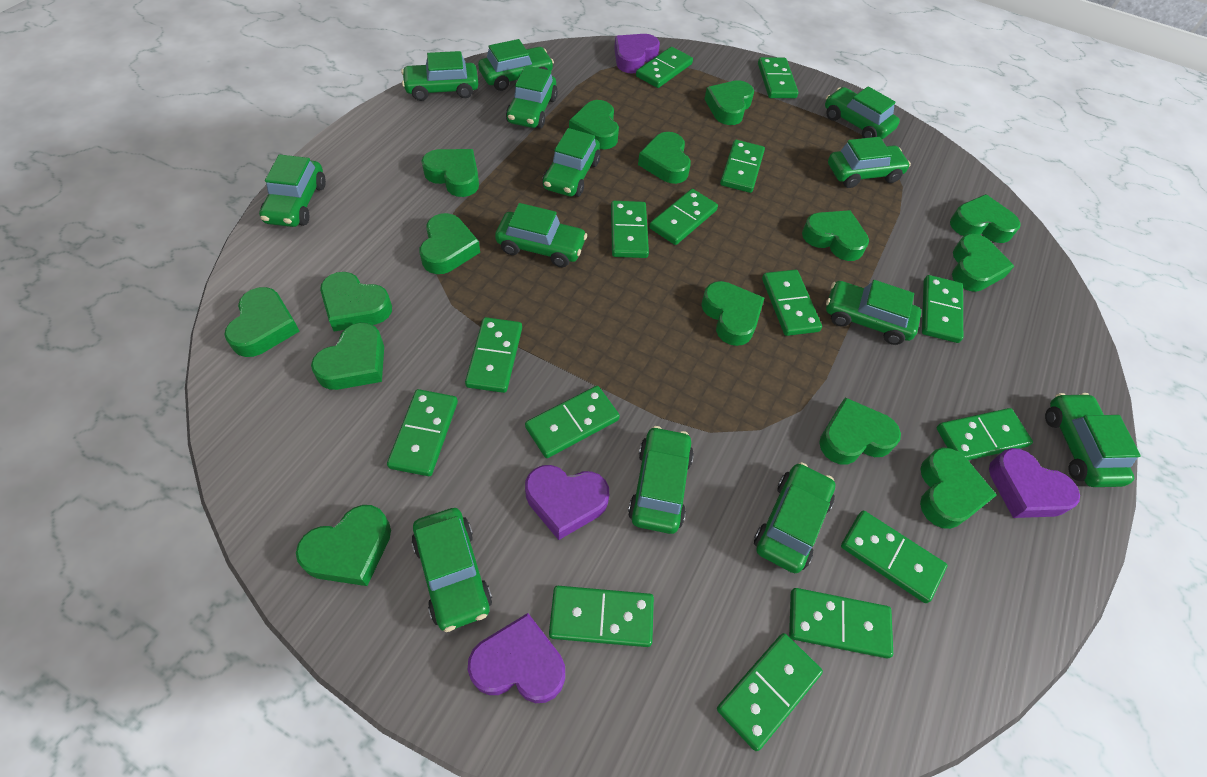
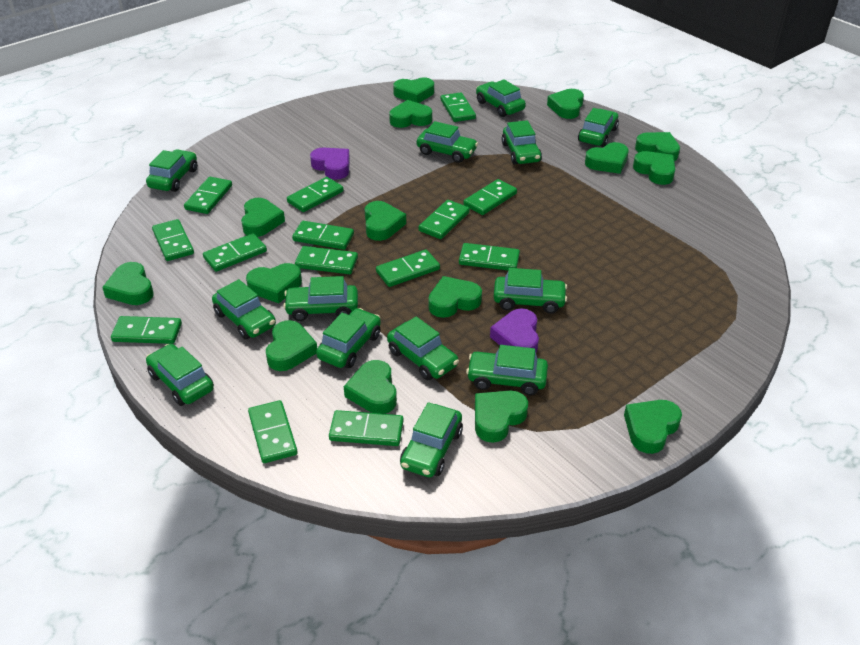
green domino: 15 -> 14
purple heart: 4 -> 2

